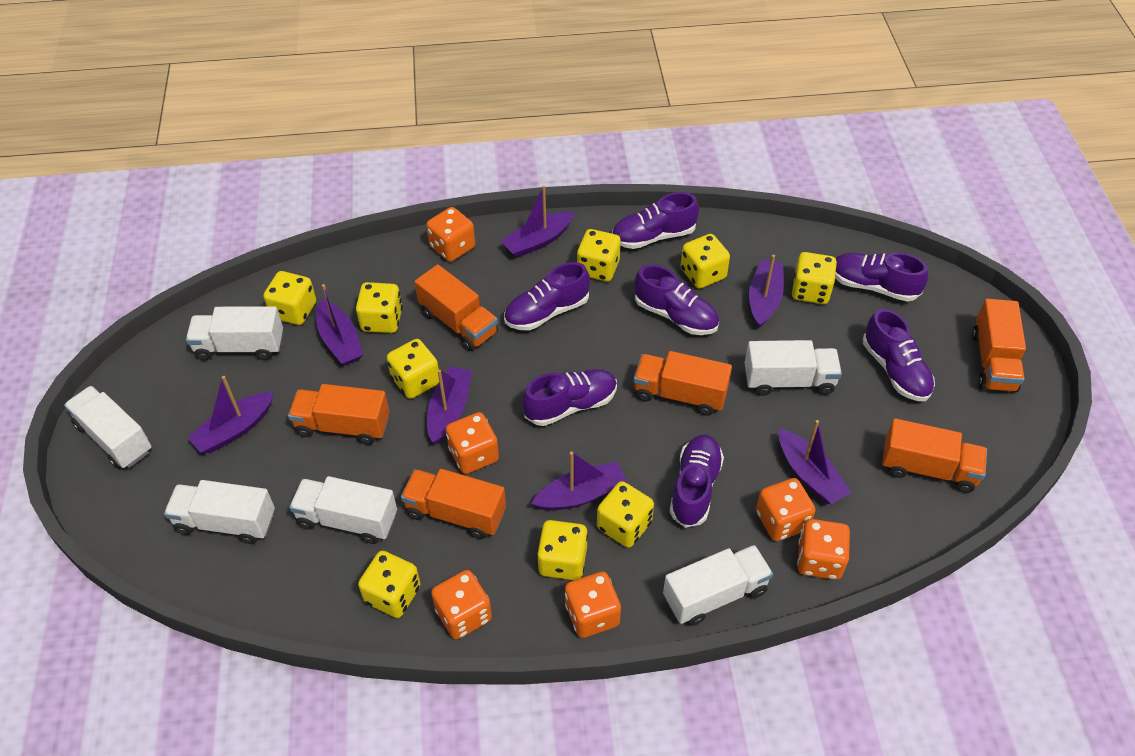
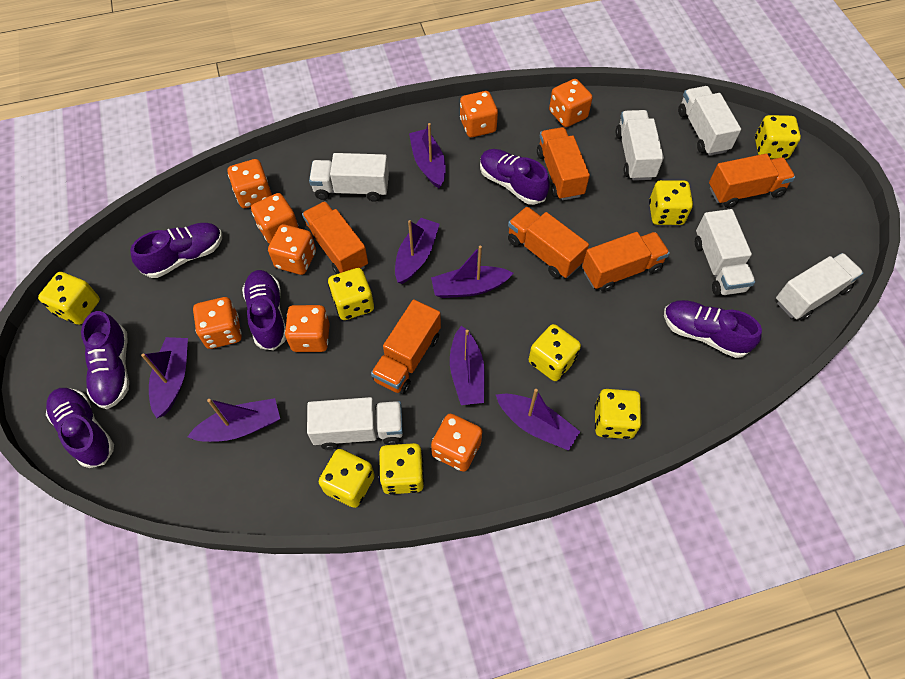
orange dice: 6 -> 8
purple shoe: 7 -> 6
yellow dice: 9 -> 8

